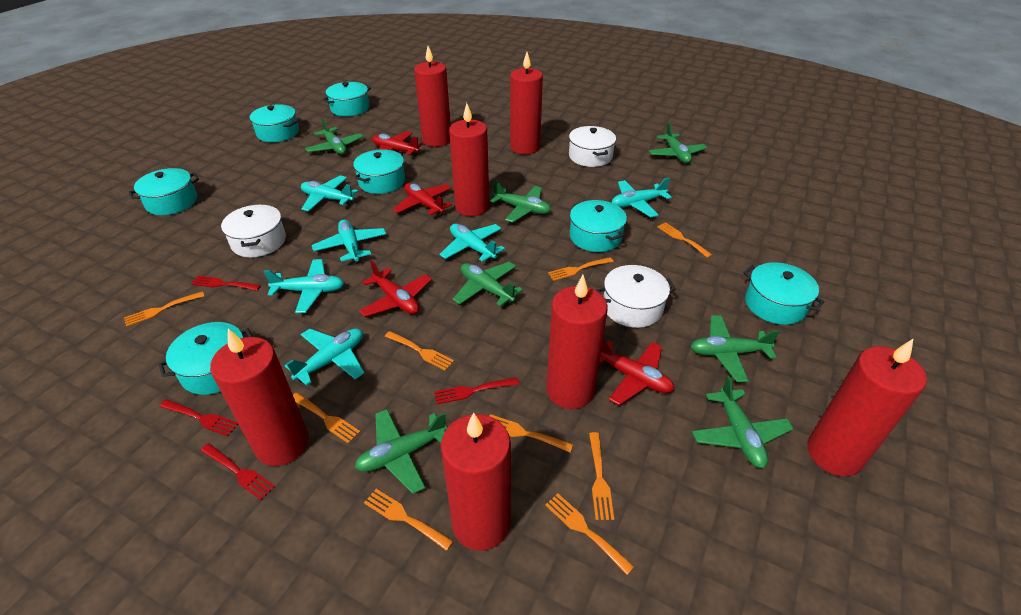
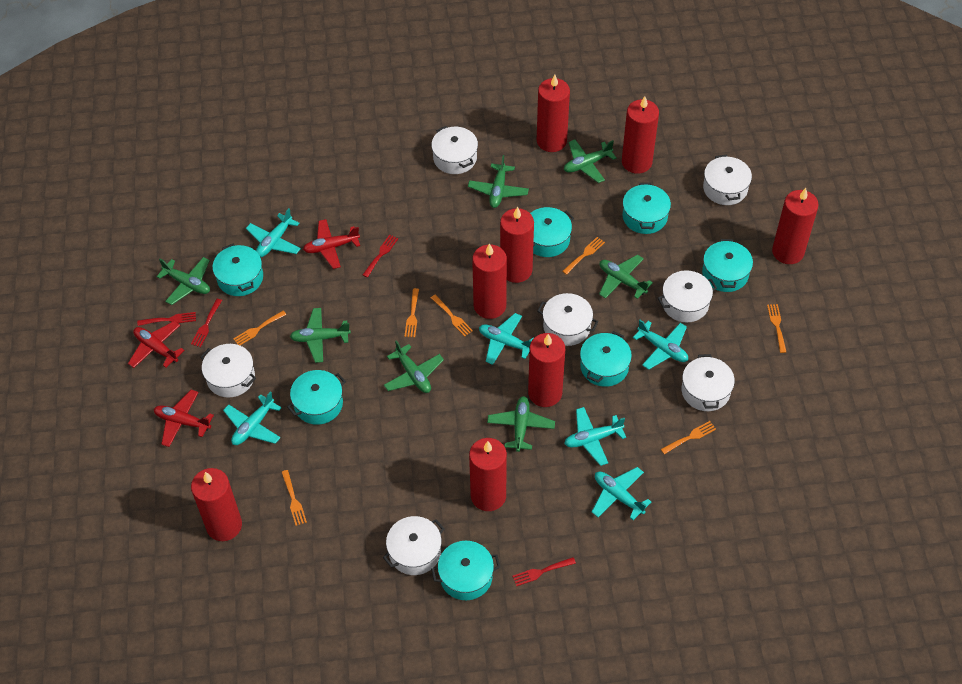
orange fork: 9 -> 7
red candle: 7 -> 8
red plane: 4 -> 3
white pot: 3 -> 7

